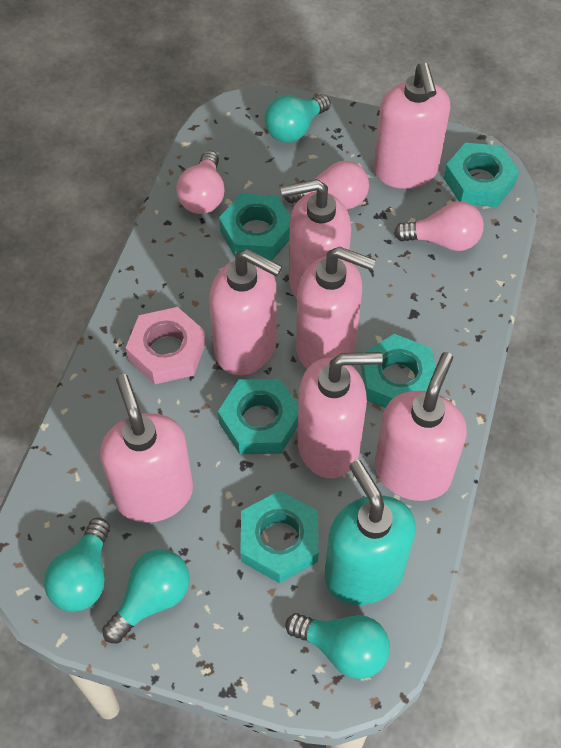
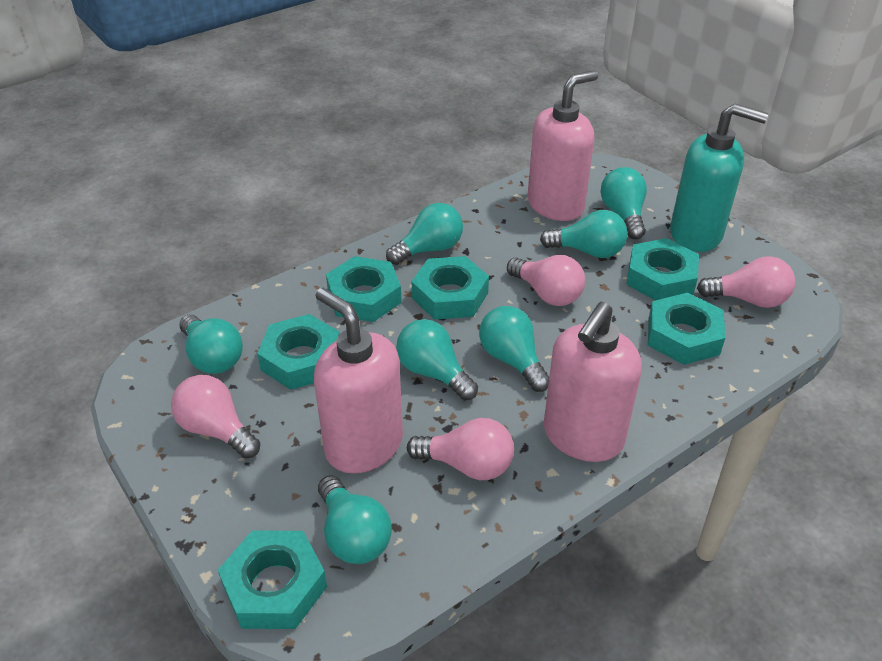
pink light bulb: 3 -> 4
pink nut: 1 -> 0
pink soap dispenser: 7 -> 3
turquoise light bulb: 4 -> 7
turquoise nut: 5 -> 6

